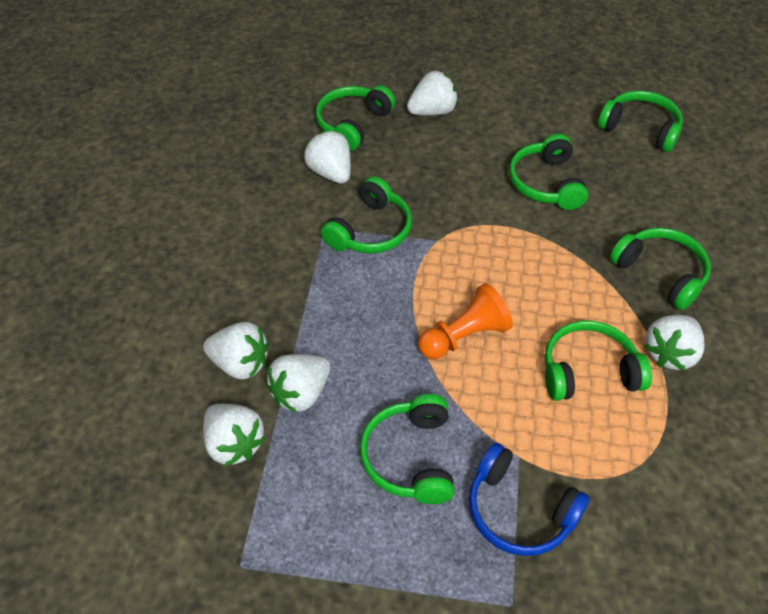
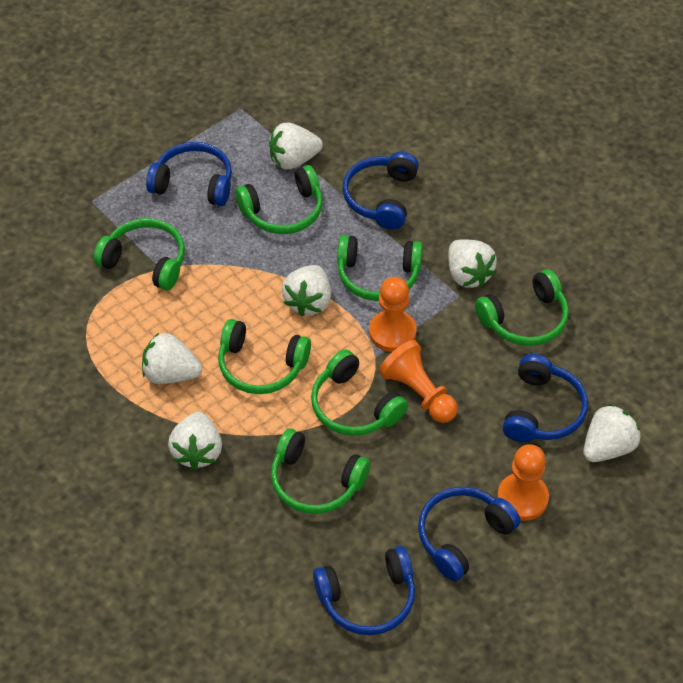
blue headphones: 1 -> 5
orange pawn: 1 -> 3

